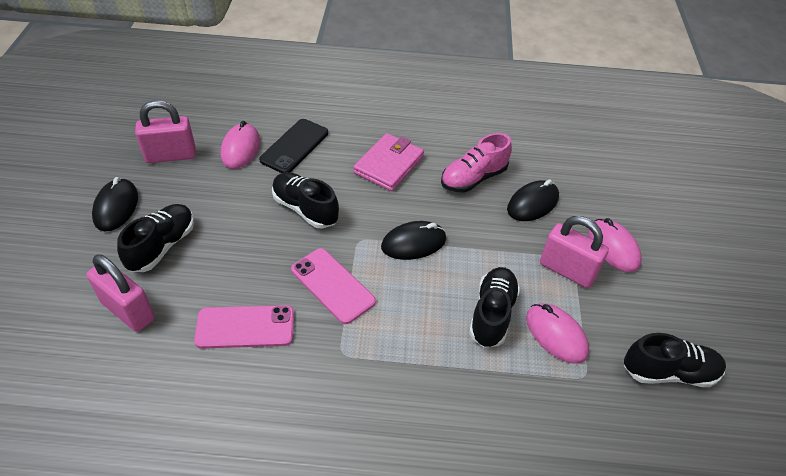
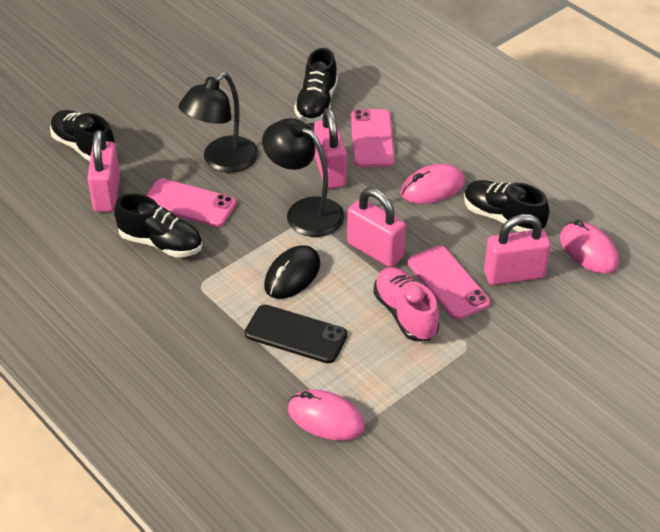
black lamp: 0 -> 2
black mouse: 3 -> 1
pink padlock: 3 -> 4
pink phone: 2 -> 3
pink wallet: 1 -> 0

